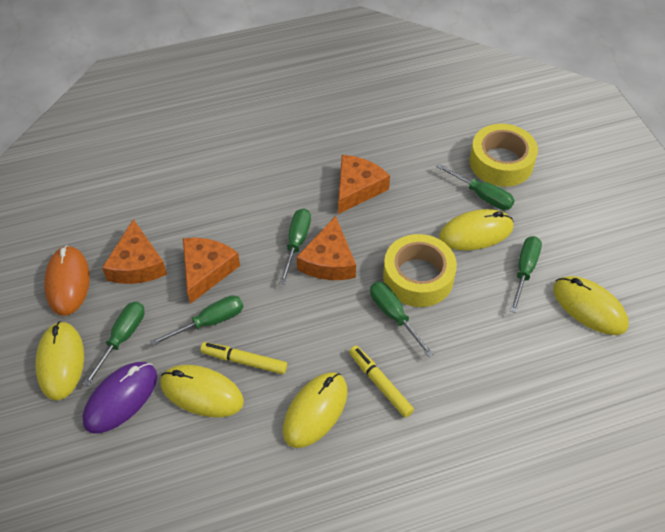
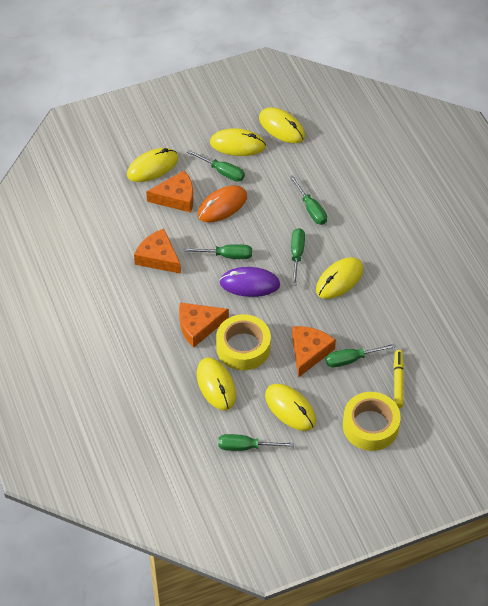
yellow marker: 2 -> 1
yellow mouse: 5 -> 6

